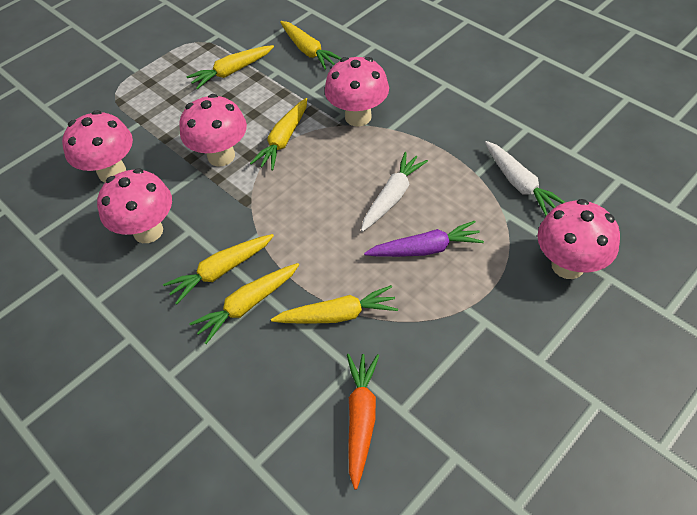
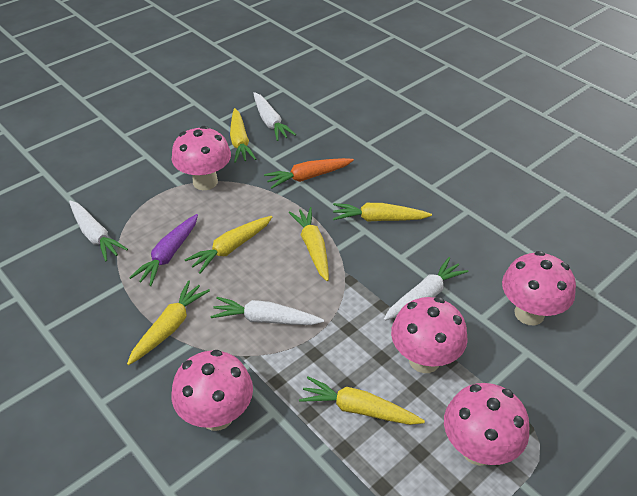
white carrot: 2 -> 4

